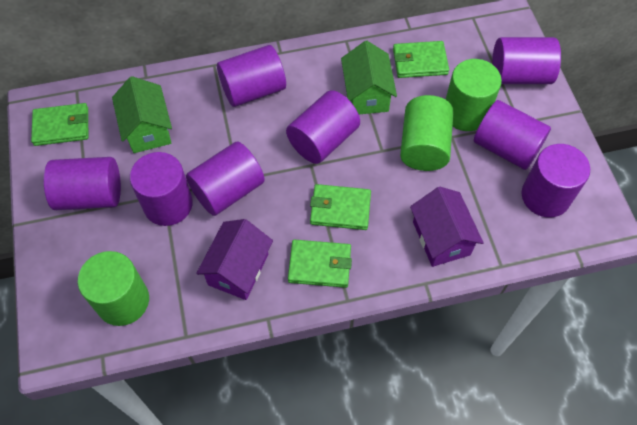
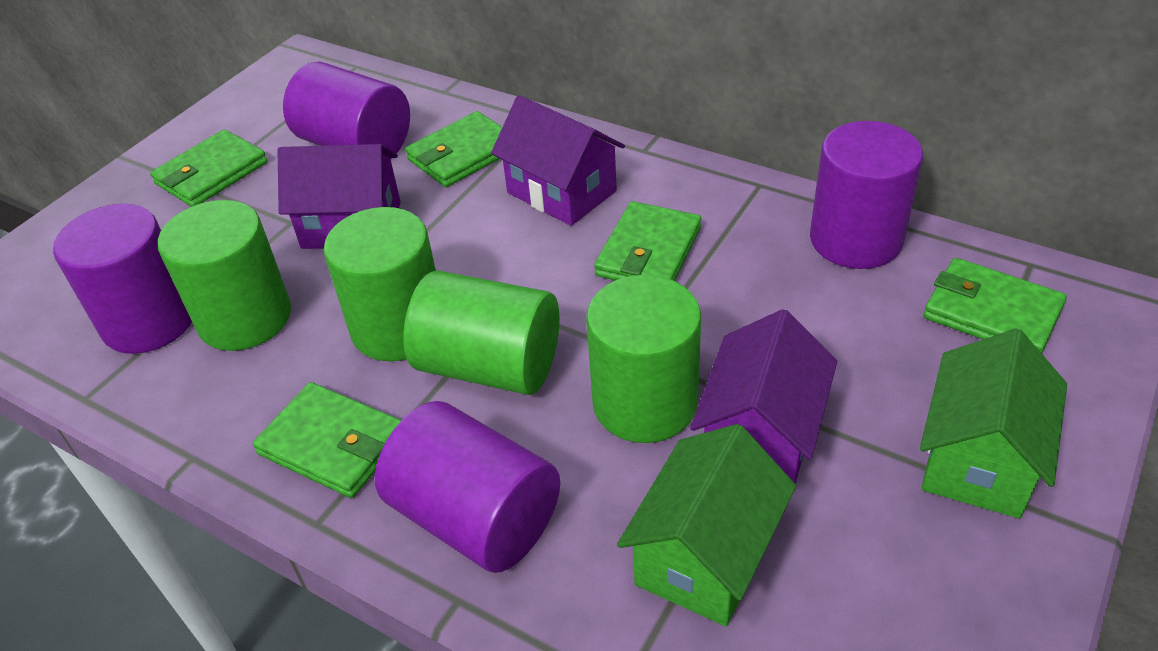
green cylinder: 3 -> 4
green wallet: 4 -> 5
purple cylinder: 8 -> 4
purple house: 2 -> 3

